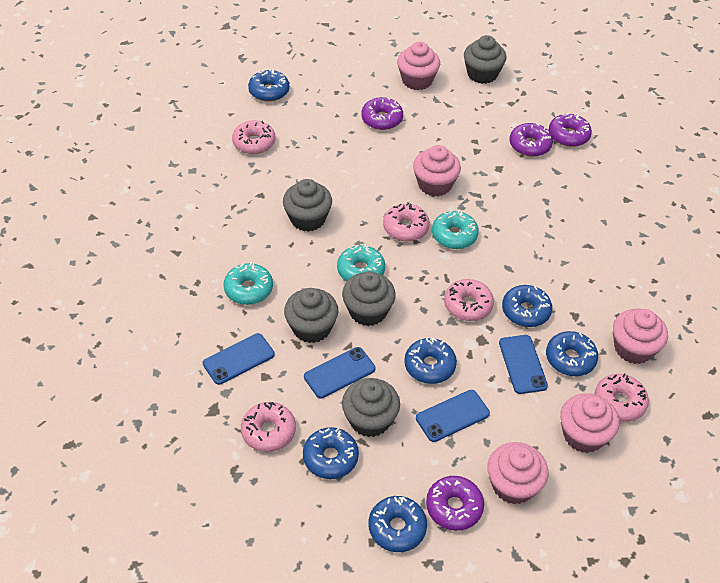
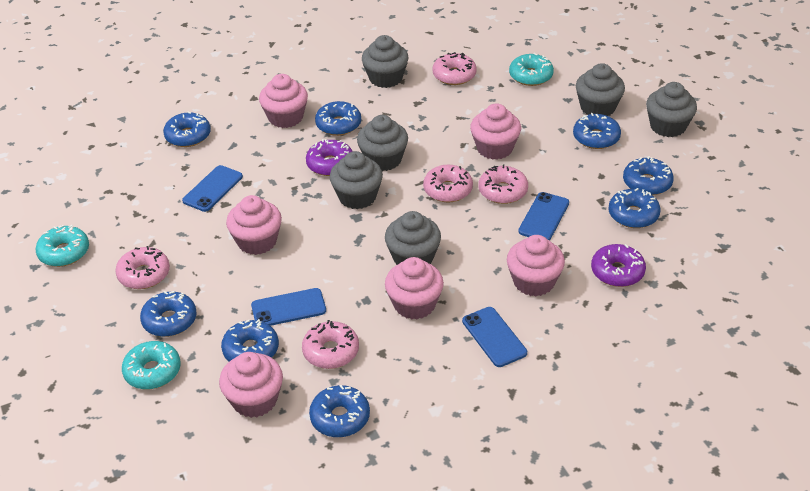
blue donut: 6 -> 8
grey cupcake: 5 -> 6
pink cupcake: 5 -> 6
purple donut: 4 -> 2

